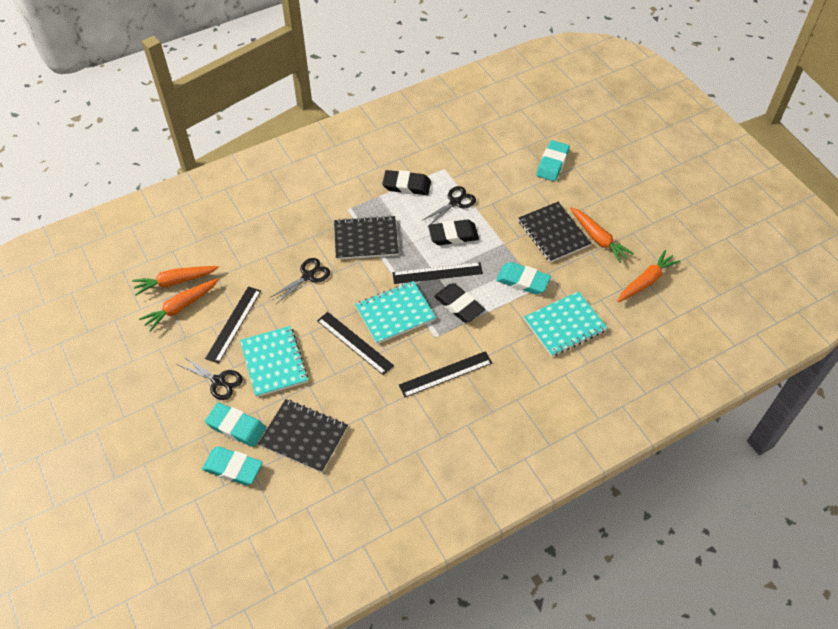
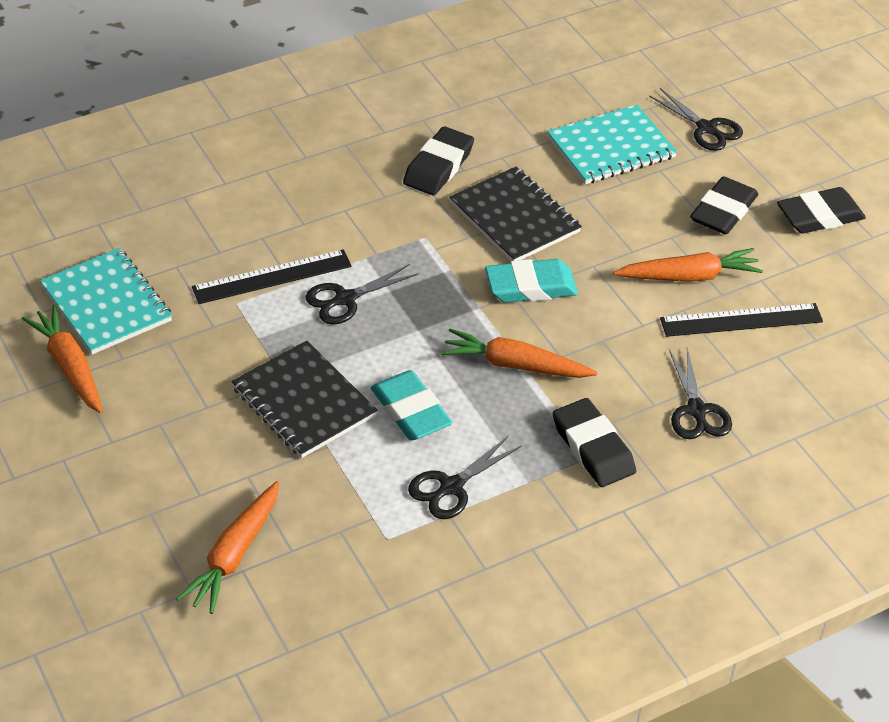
black eraser: 3 -> 4
black notebook: 3 -> 2
black ruler: 4 -> 2
black scissors: 3 -> 4
turquoise eraser: 4 -> 2
turquoise notebook: 3 -> 2

